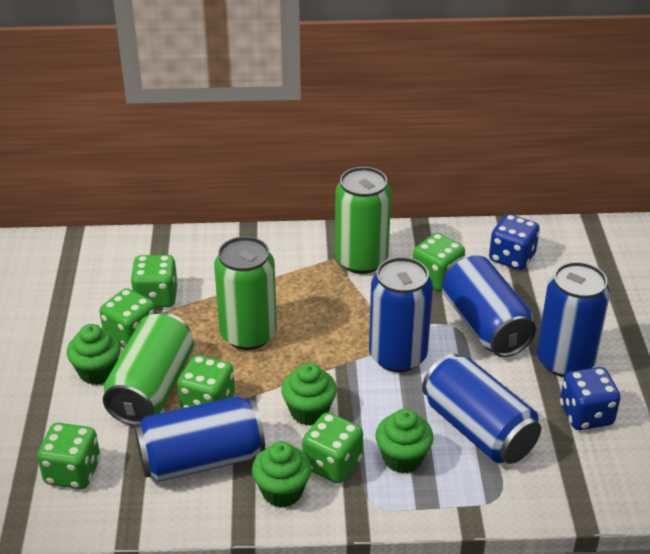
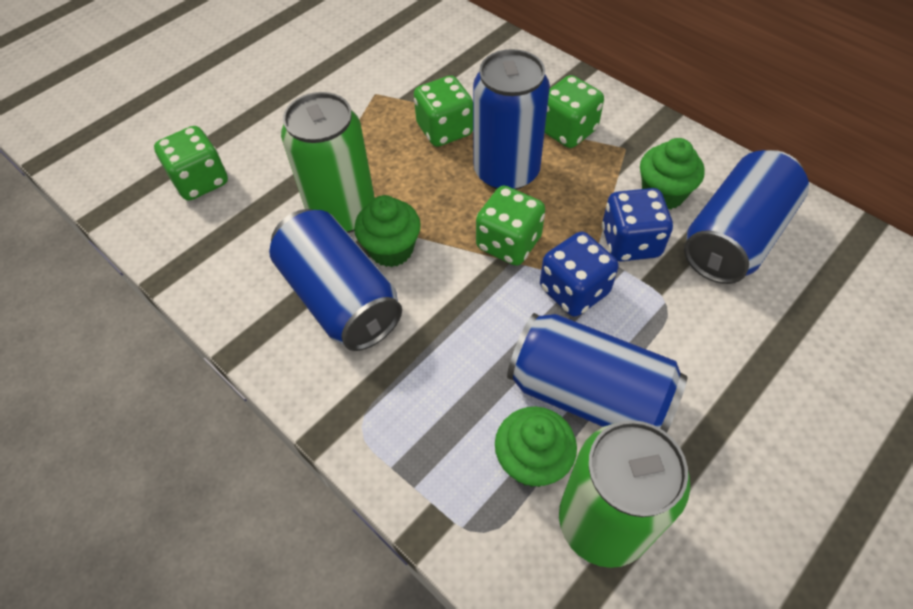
blue can: 5 -> 4
green can: 3 -> 2
green cupcake: 4 -> 3
green dice: 6 -> 4

